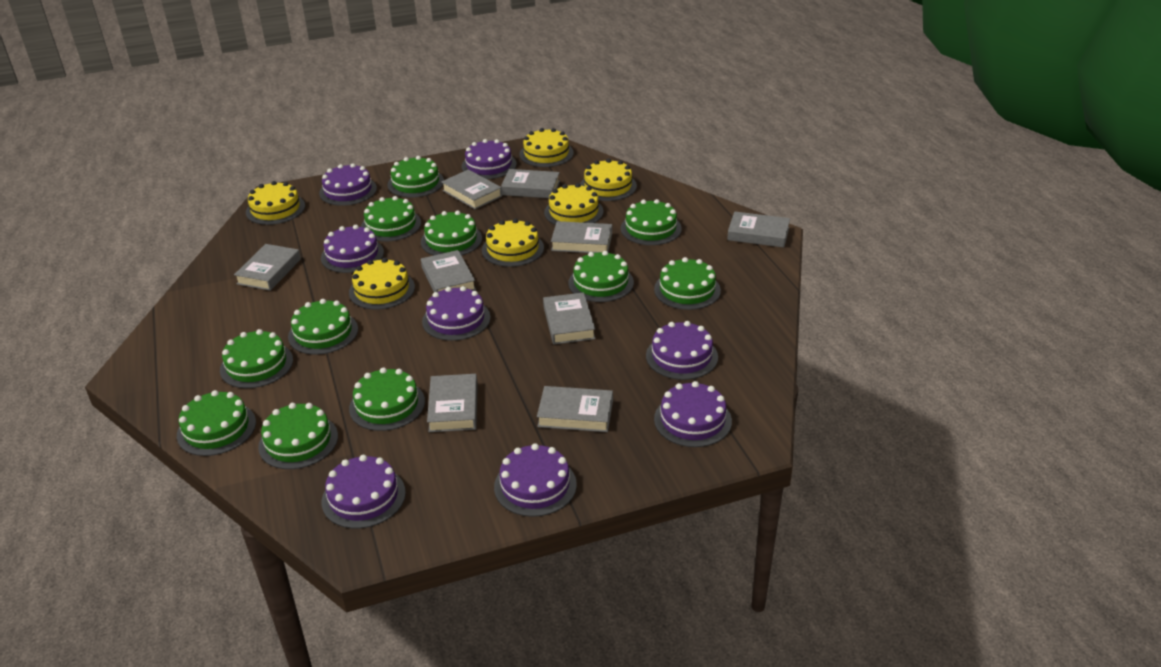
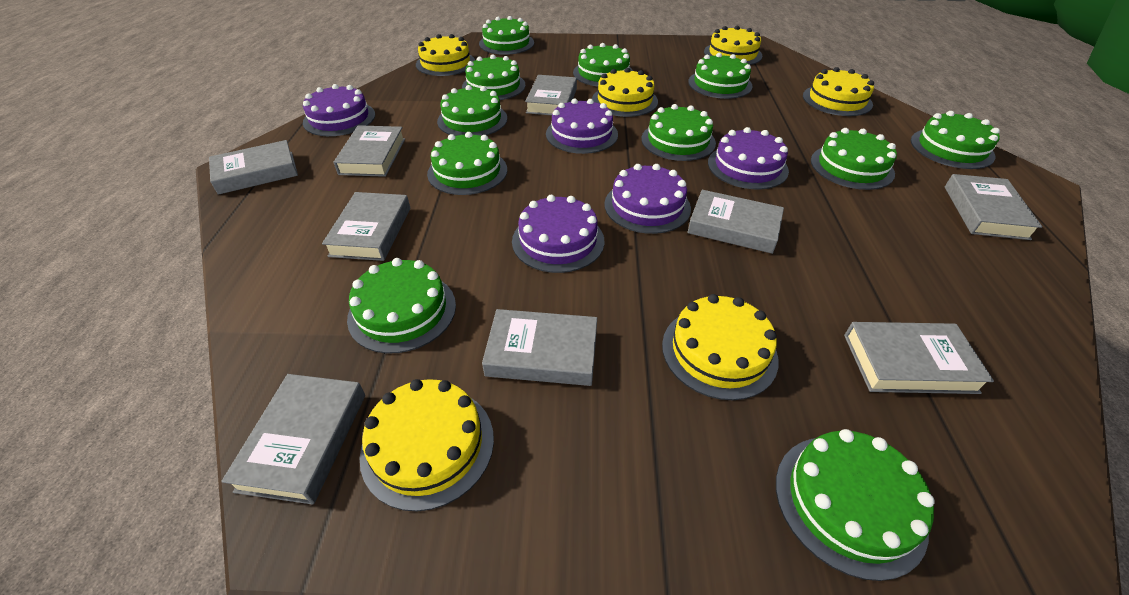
purple cake: 8 -> 5

